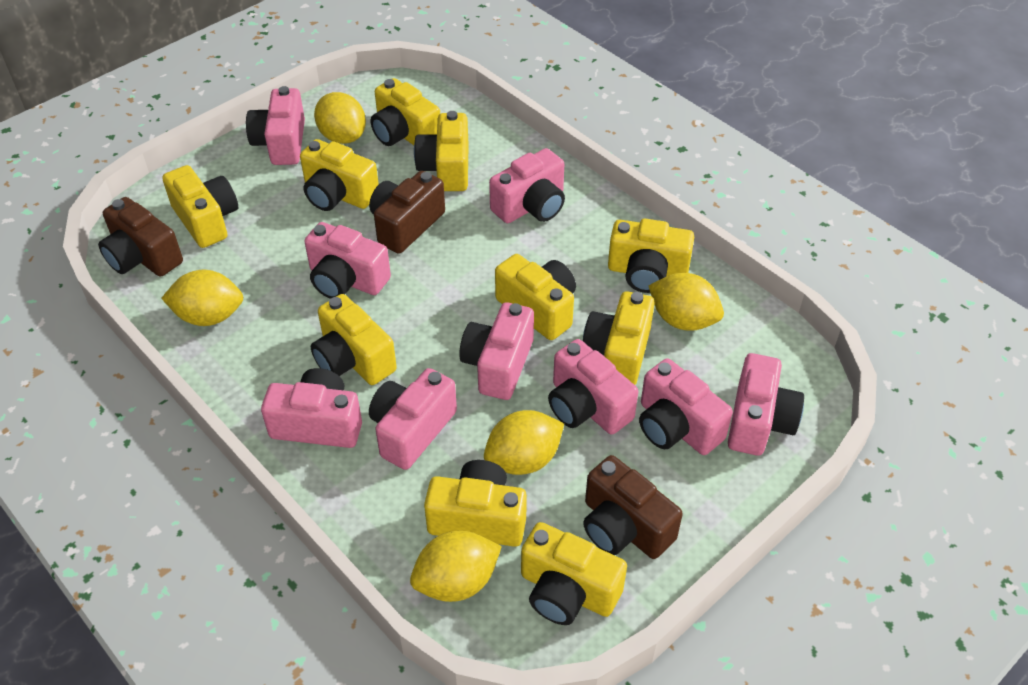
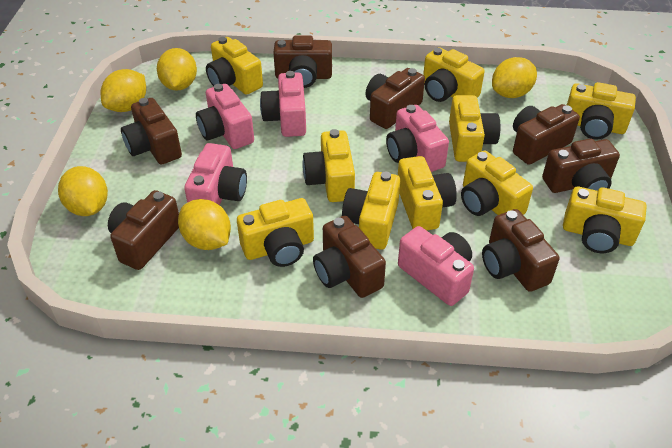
brown camera: 3 -> 8
pink camera: 9 -> 5

